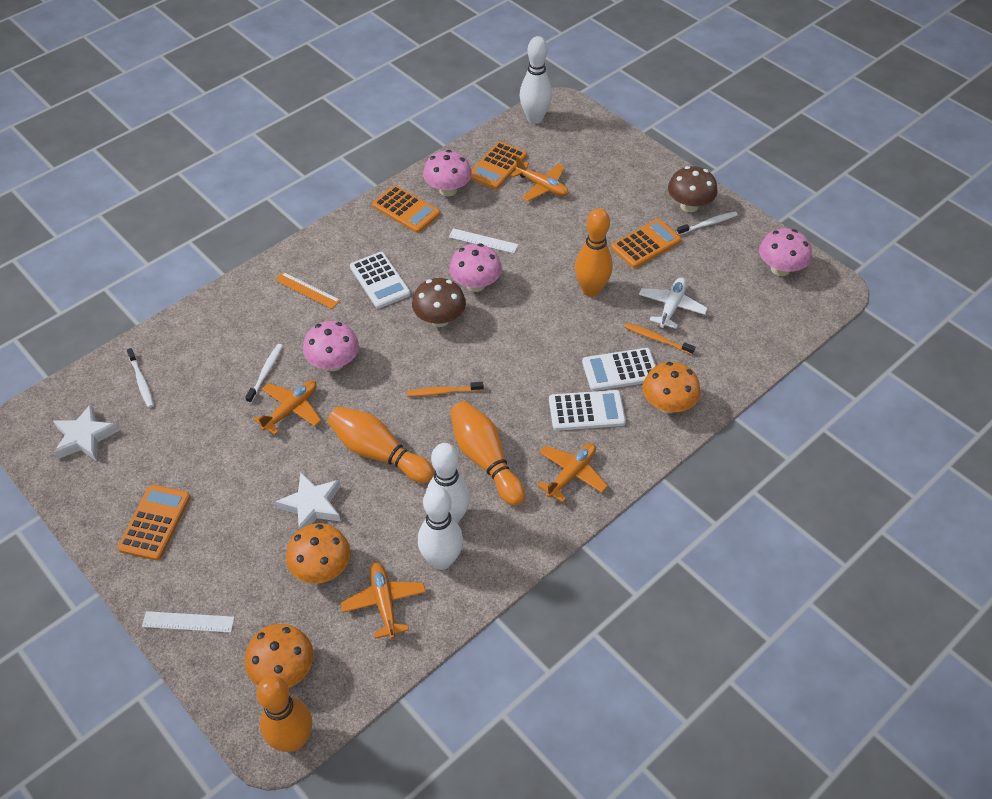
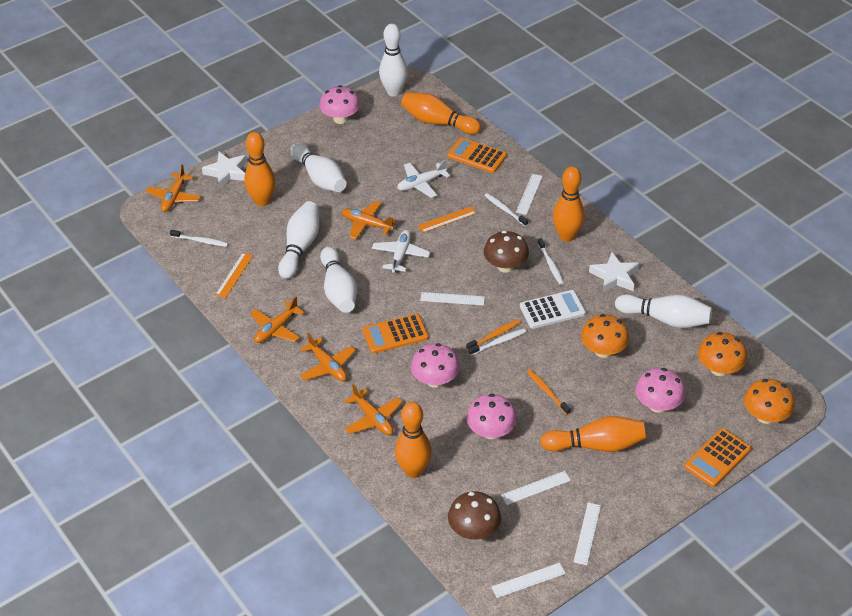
orange bowling pin: 4 -> 5
orange calculator: 4 -> 3
orange plane: 4 -> 5
orange ruler: 1 -> 2
white bowling pin: 3 -> 5
white calculator: 3 -> 1
white plane: 1 -> 2
white ruler: 2 -> 5
white toothbrush: 3 -> 4

